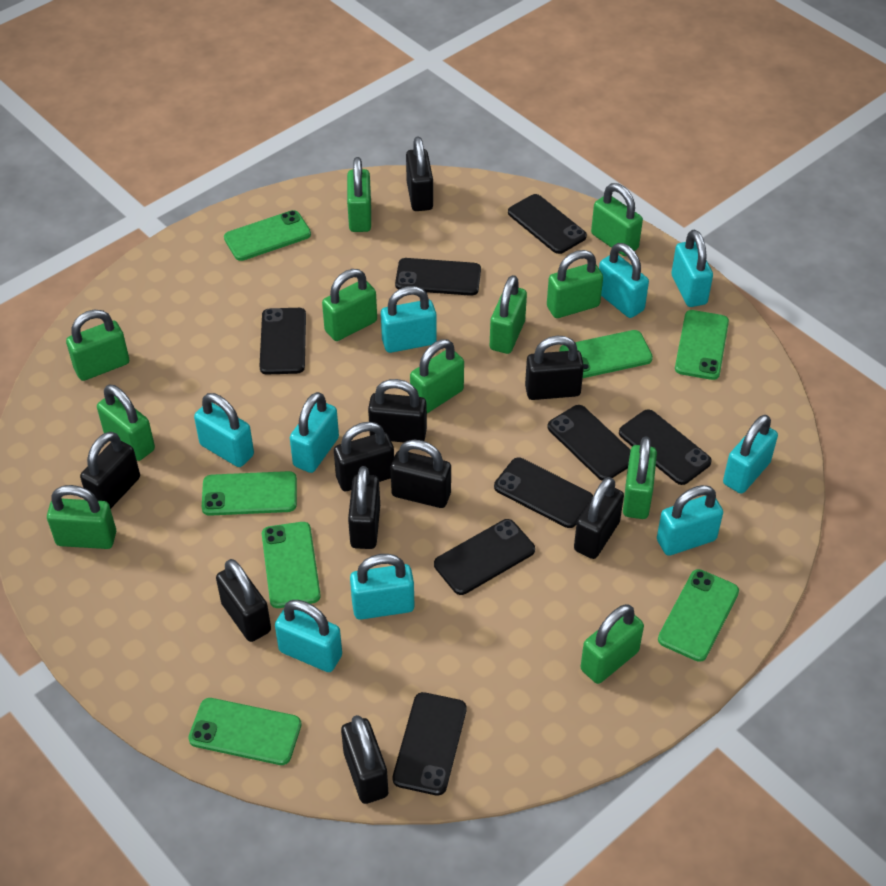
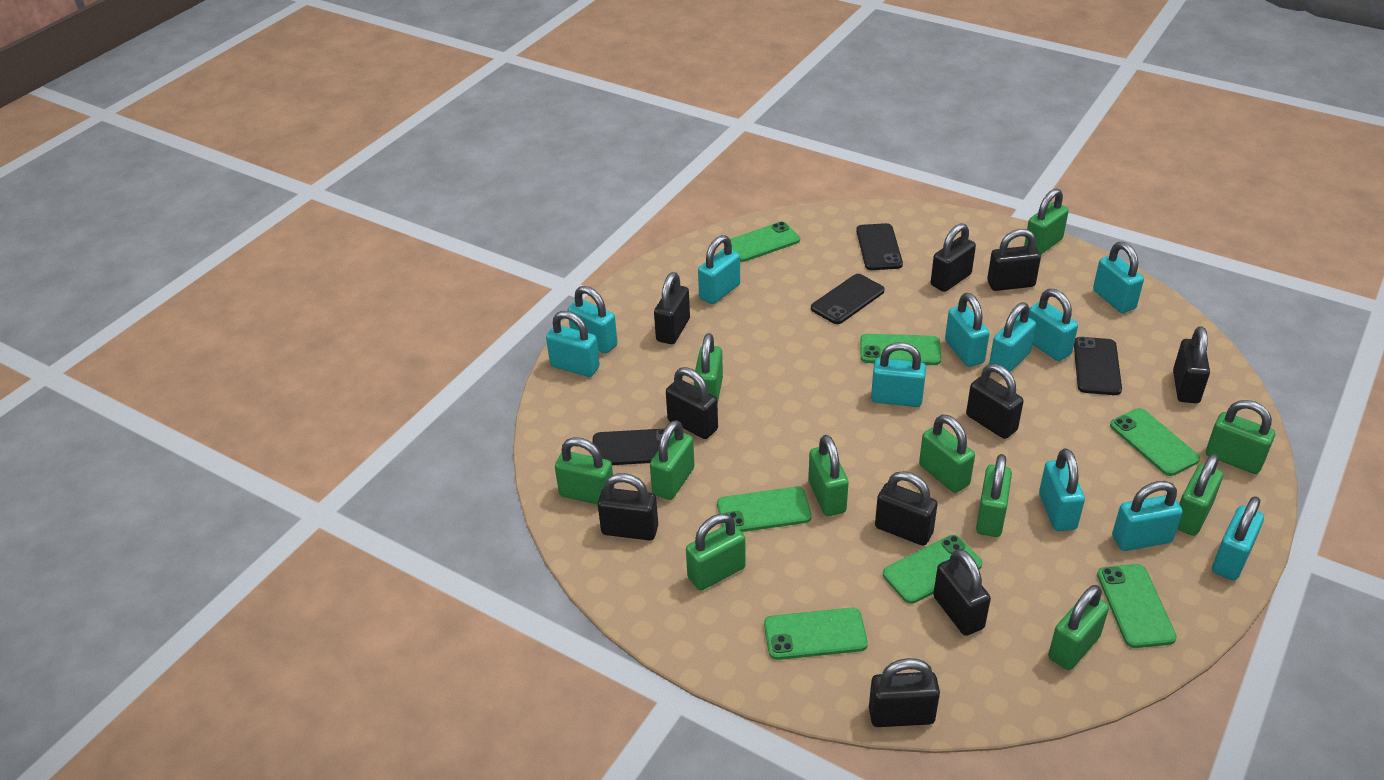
black phone: 8 -> 4
turquoise padlock: 9 -> 11

